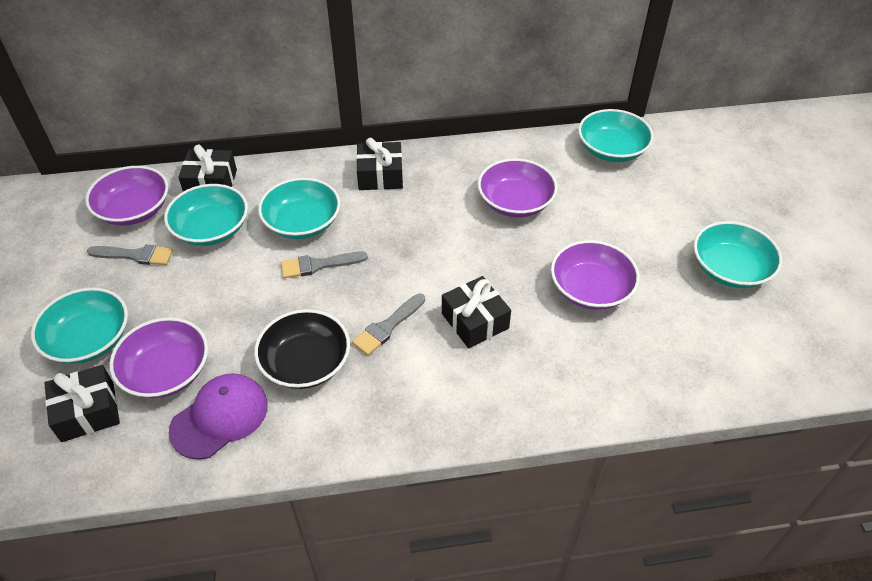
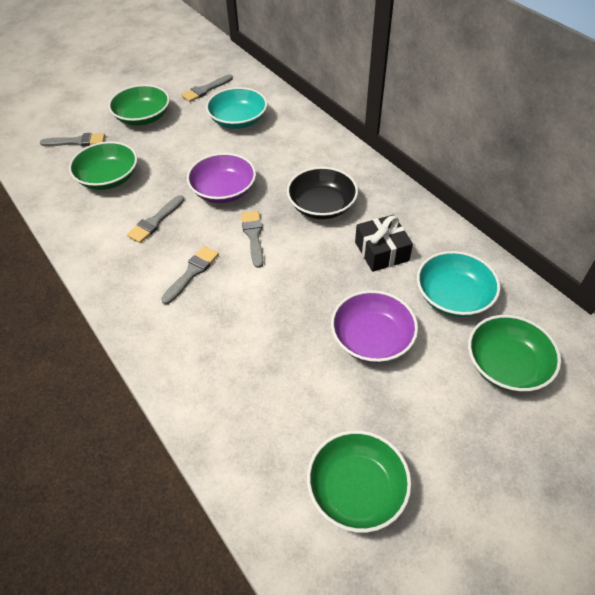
black gift: 4 -> 1
green bowl: 0 -> 4
grey brush: 3 -> 5
purple bowl: 4 -> 2
purple cap: 1 -> 0
turquoise bowl: 5 -> 2

